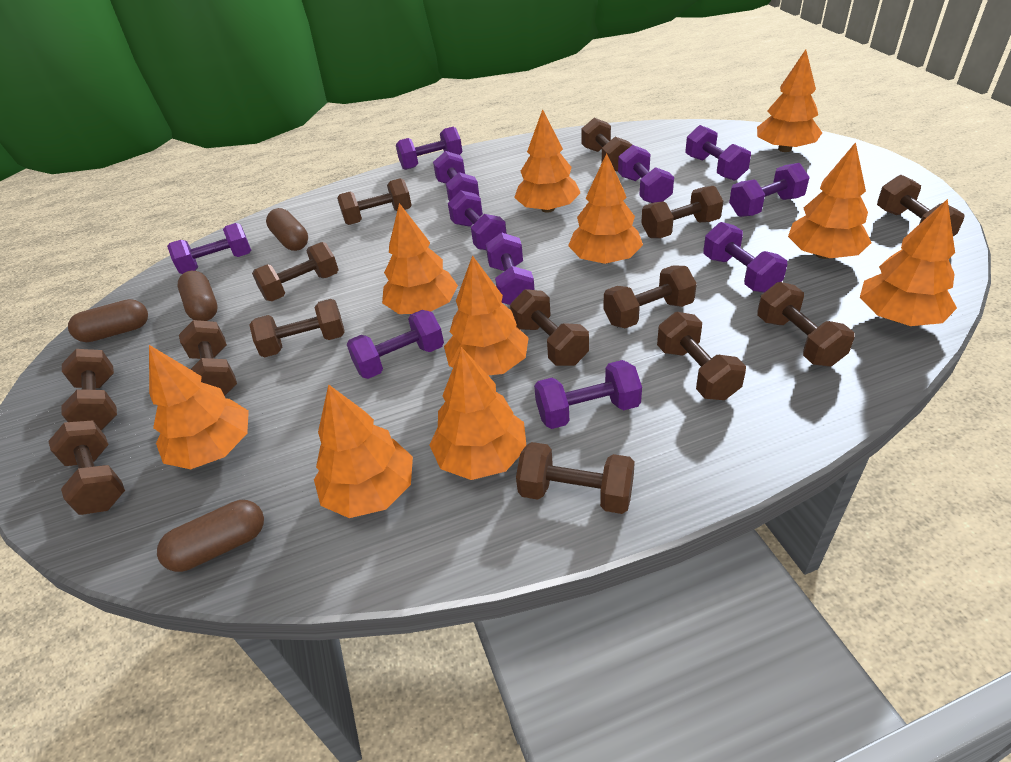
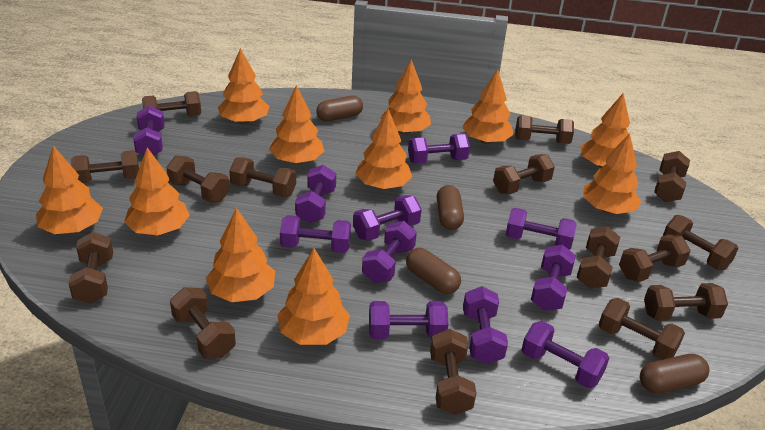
brown dumbbell: 14 -> 15
orange tree: 10 -> 11

